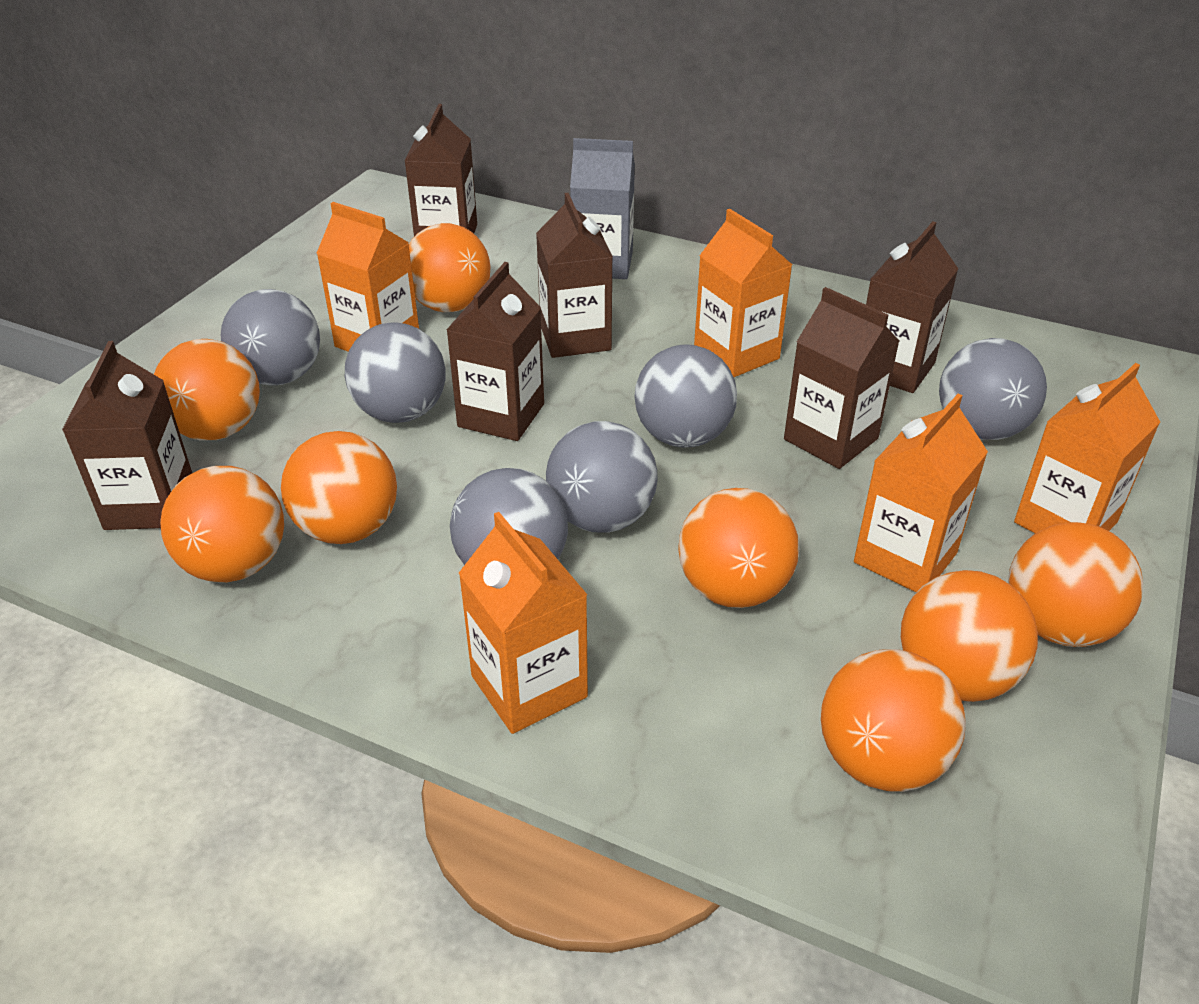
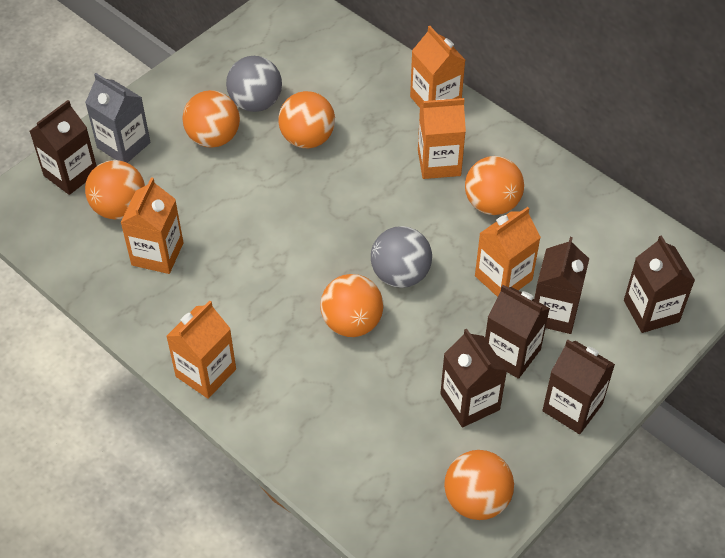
grey ball: 6 -> 2
orange ball: 8 -> 6

